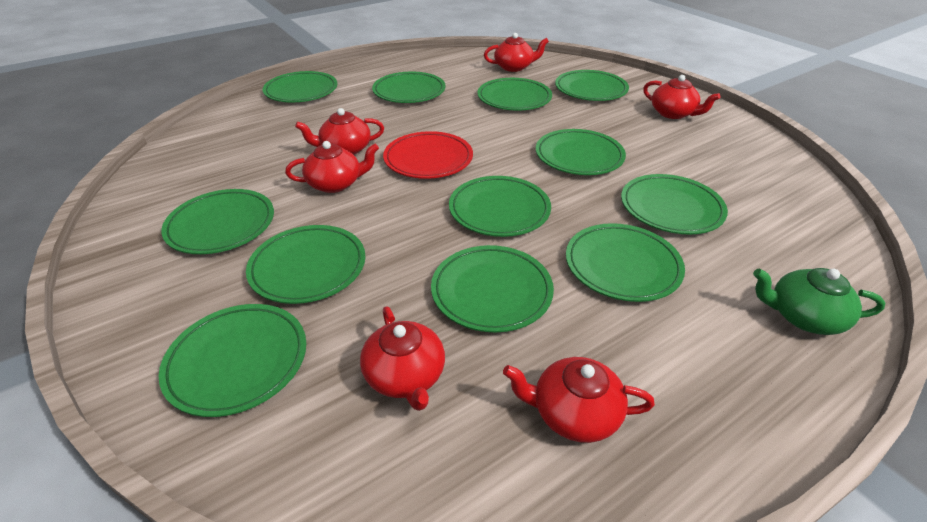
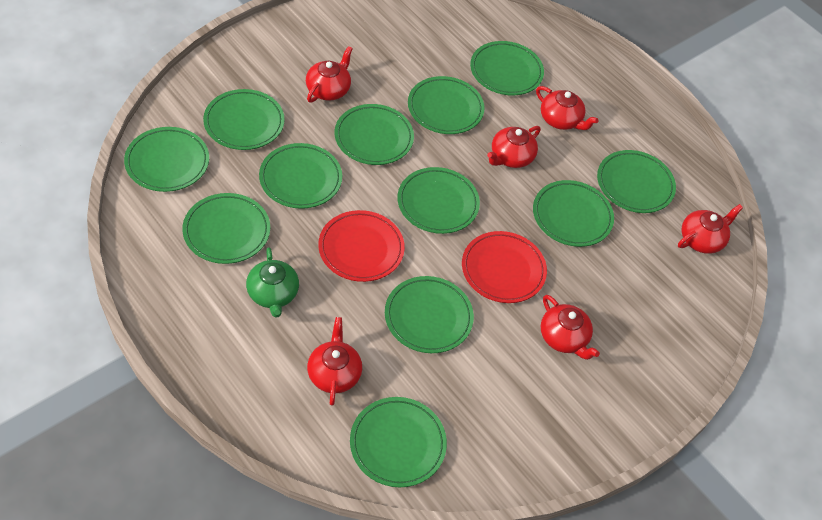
red plate: 1 -> 2

